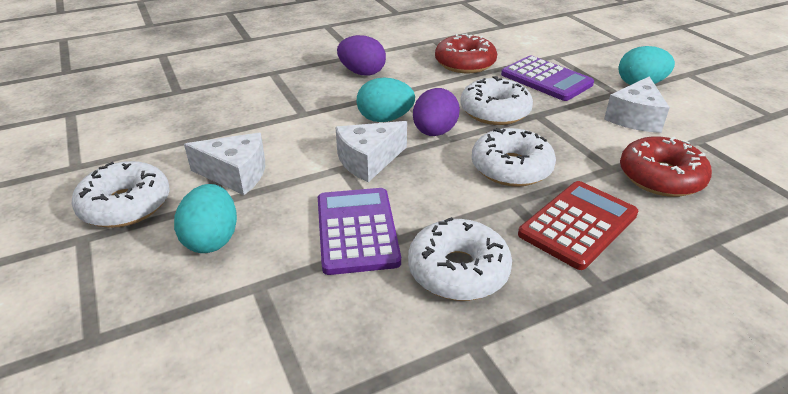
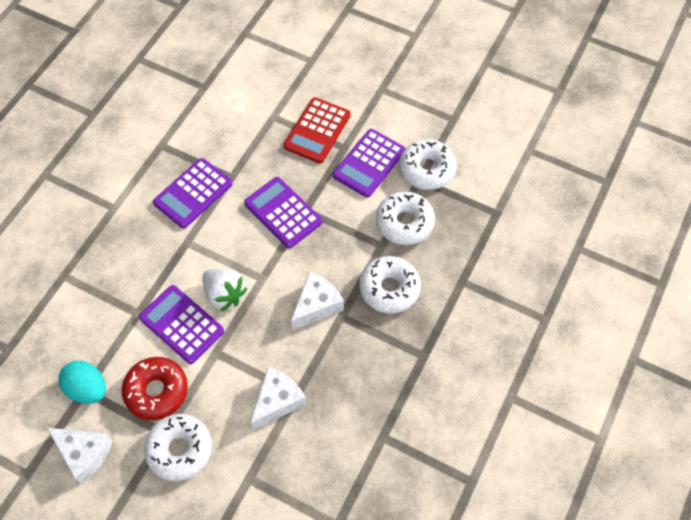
purple calculator: 2 -> 4
purple egg: 2 -> 0
red donut: 2 -> 1
turquoise egg: 3 -> 1
white strawberry: 0 -> 1

